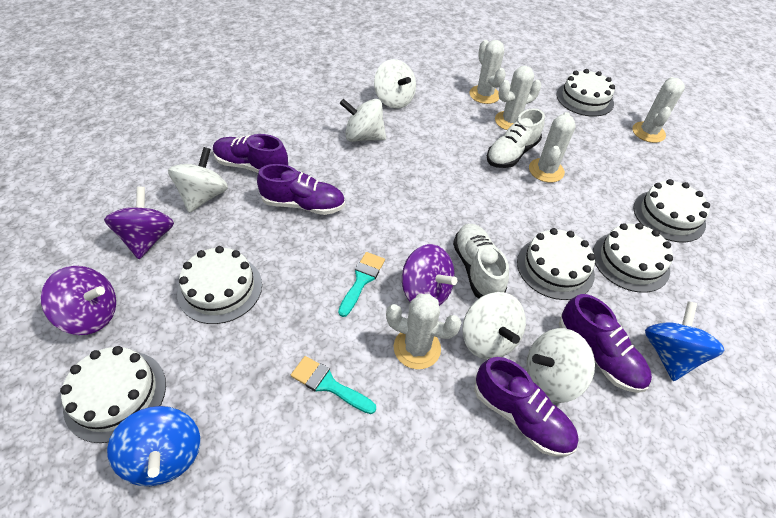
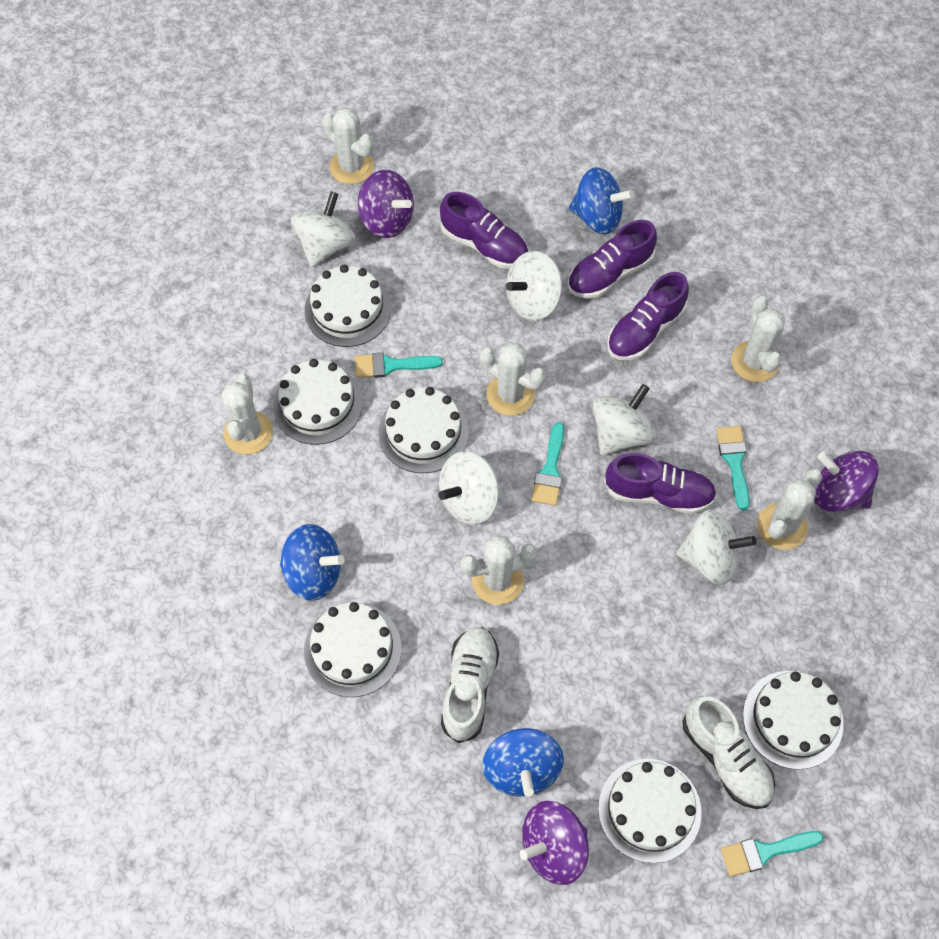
blue spinning top: 2 -> 3
turquoise brush: 2 -> 4
white cactus: 5 -> 6

